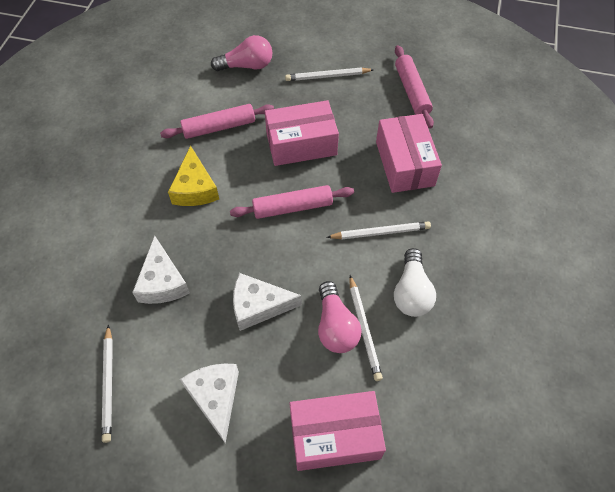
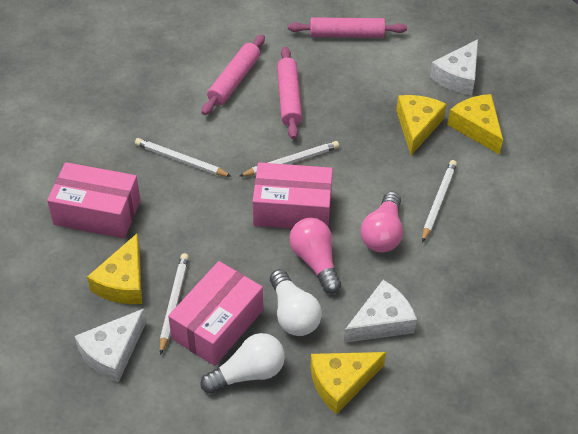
white light bulb: 1 -> 2
yellow cheese: 1 -> 4

